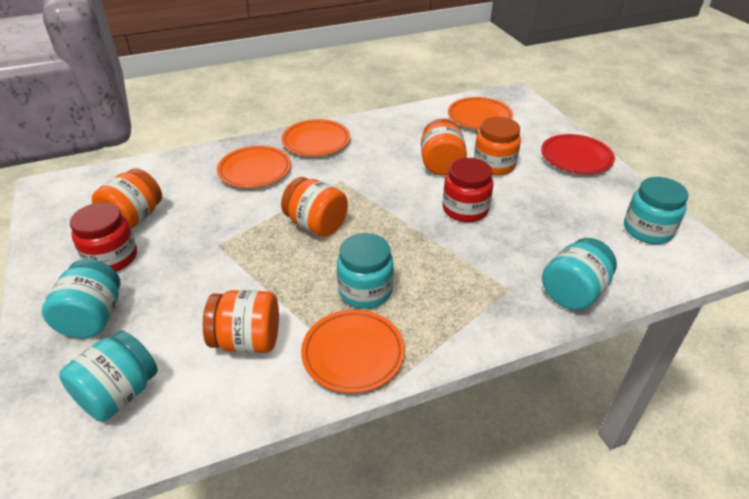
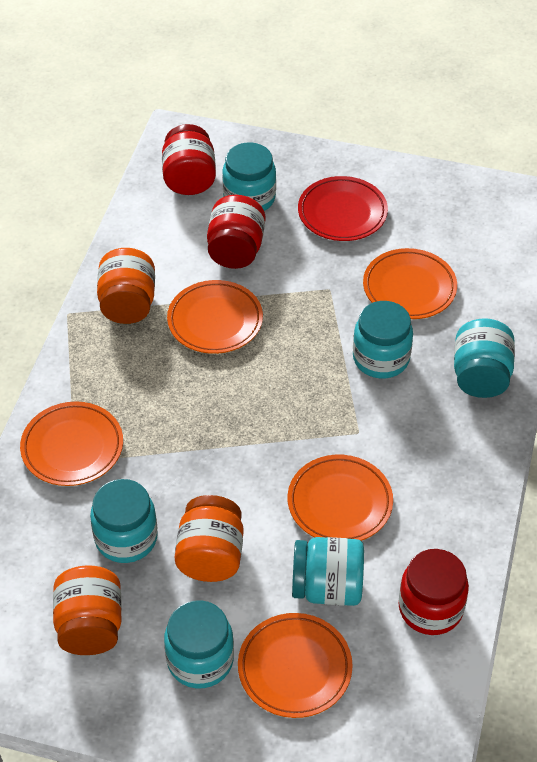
orange jar: 5 -> 3
orange plate: 4 -> 5
red jar: 2 -> 3
turquoise jar: 5 -> 6

